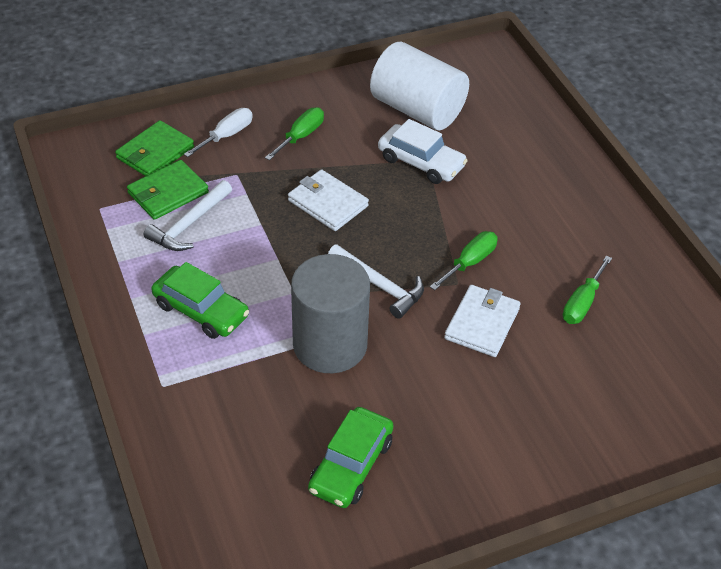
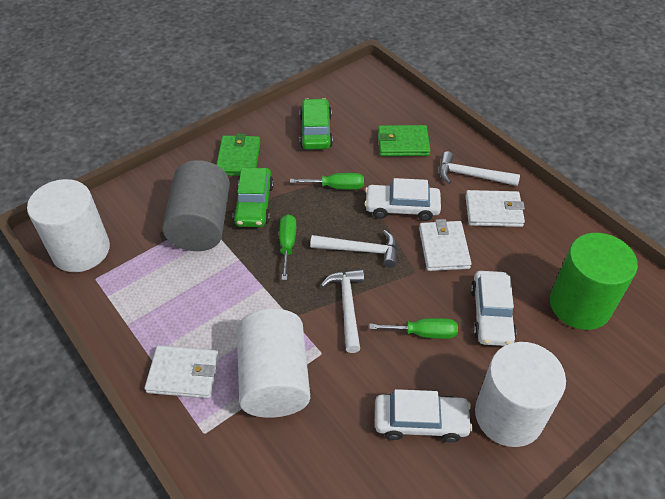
green cylinder: 0 -> 1
white car: 1 -> 3
white cylinder: 1 -> 3
white hammer: 2 -> 3
white screwdriver: 1 -> 0
white wallet: 2 -> 3

